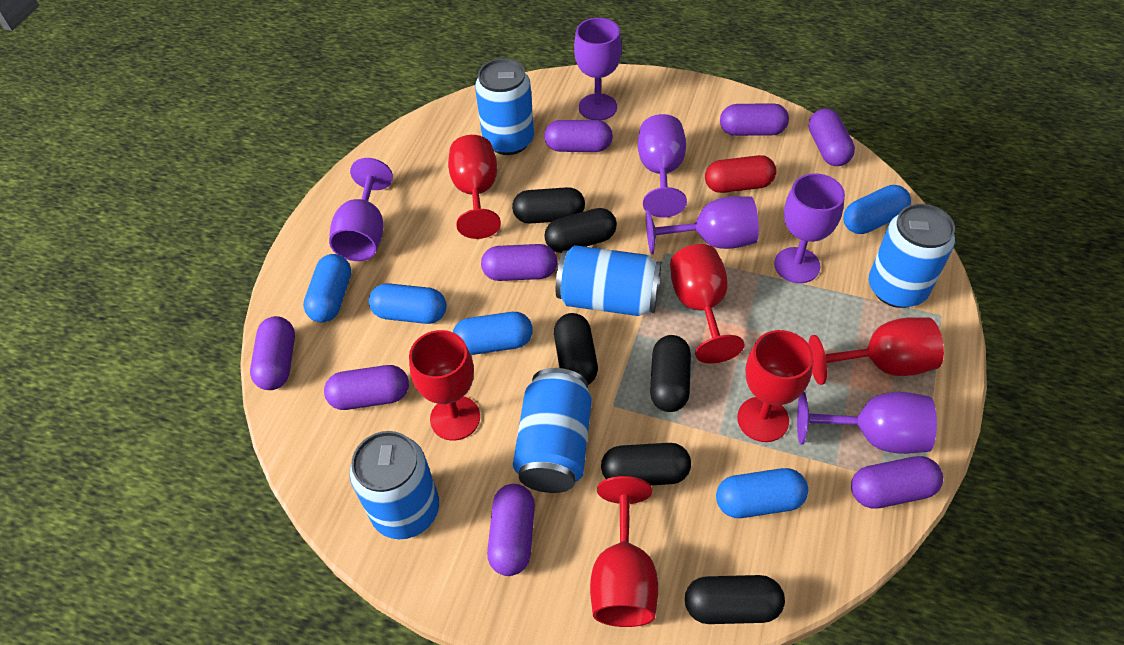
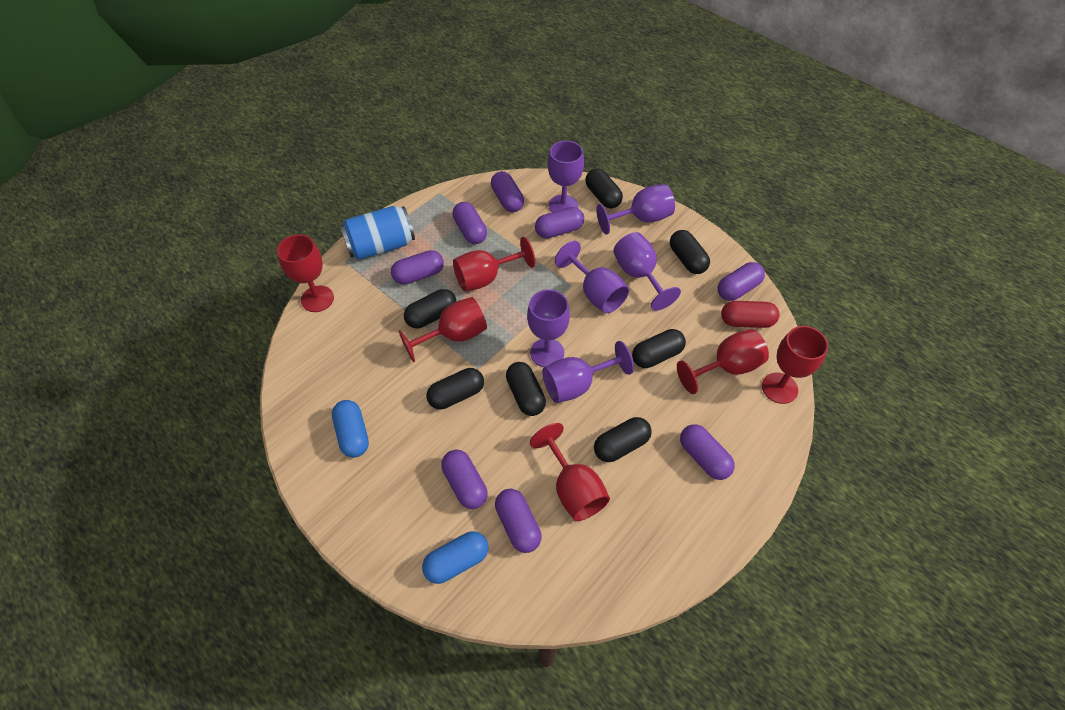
black capsule: 6 -> 7
blue can: 5 -> 1
blue capsule: 5 -> 2

